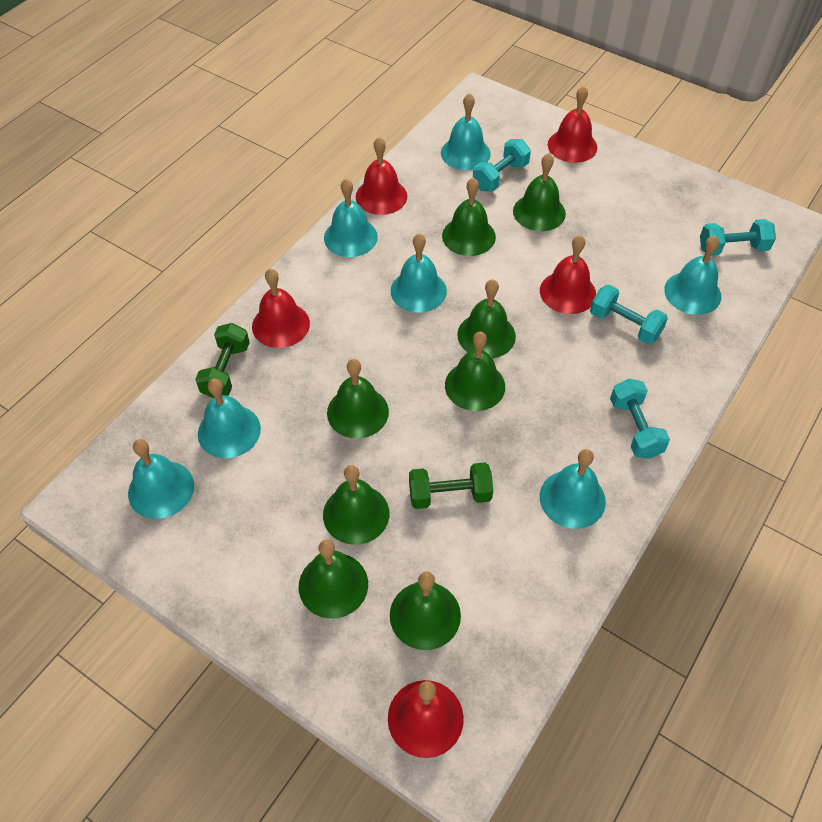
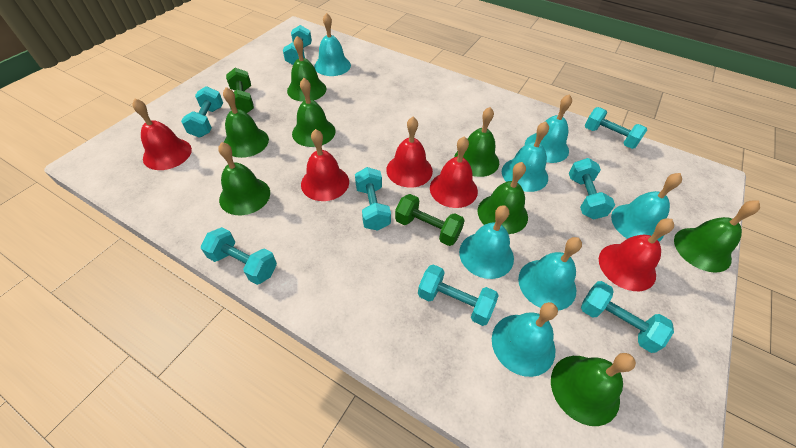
turquoise dumbbell: 4 -> 8

